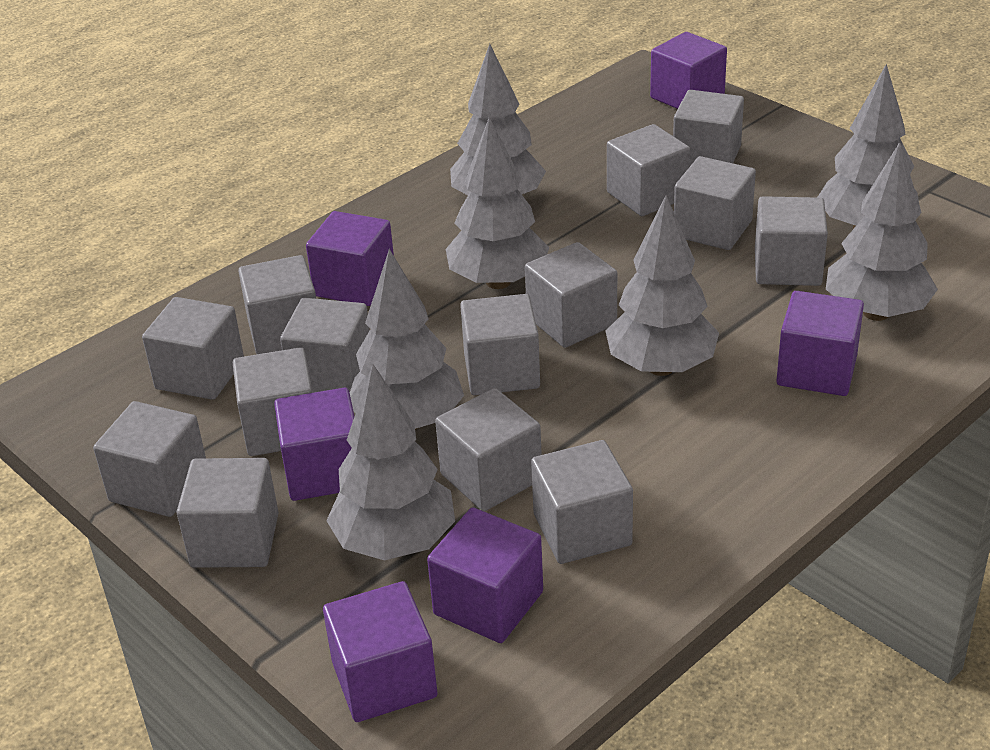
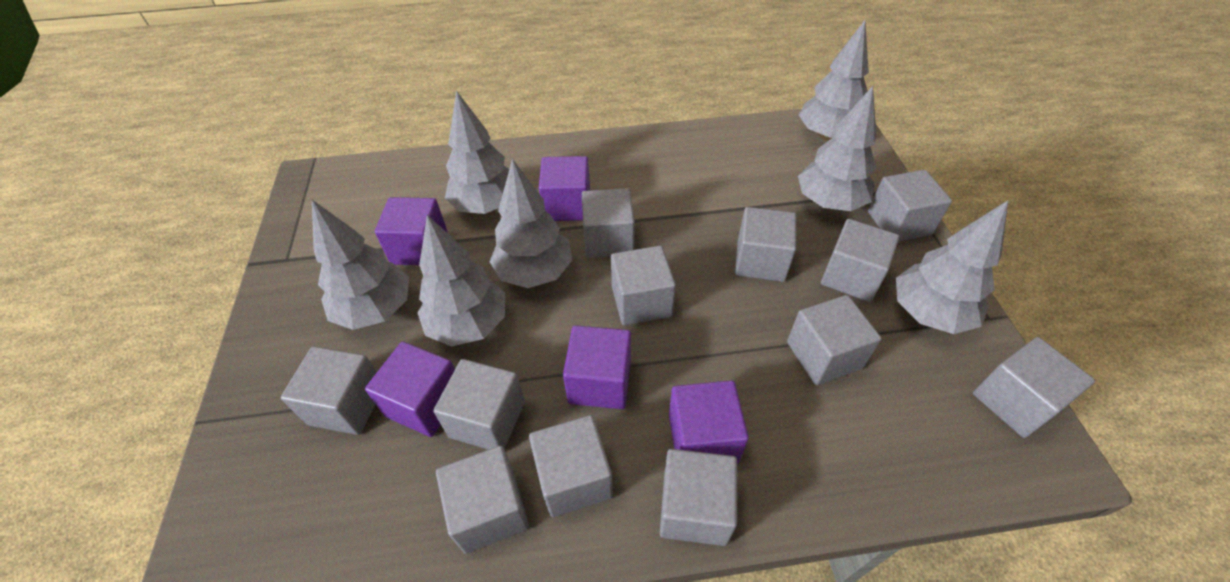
grey cube: 14 -> 12
purple cube: 6 -> 5

